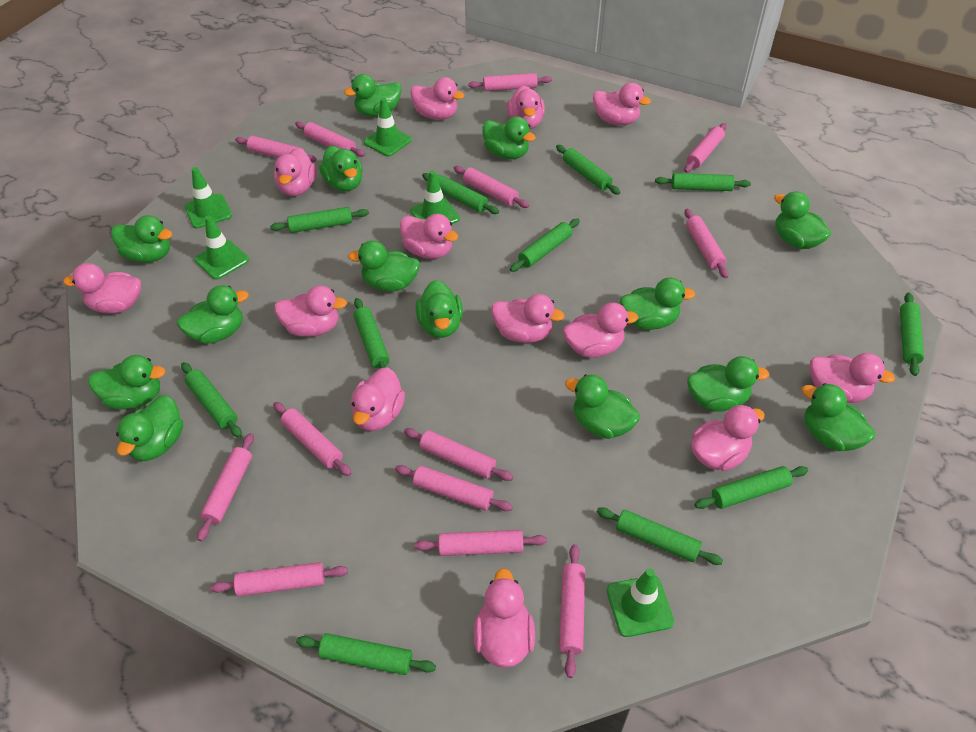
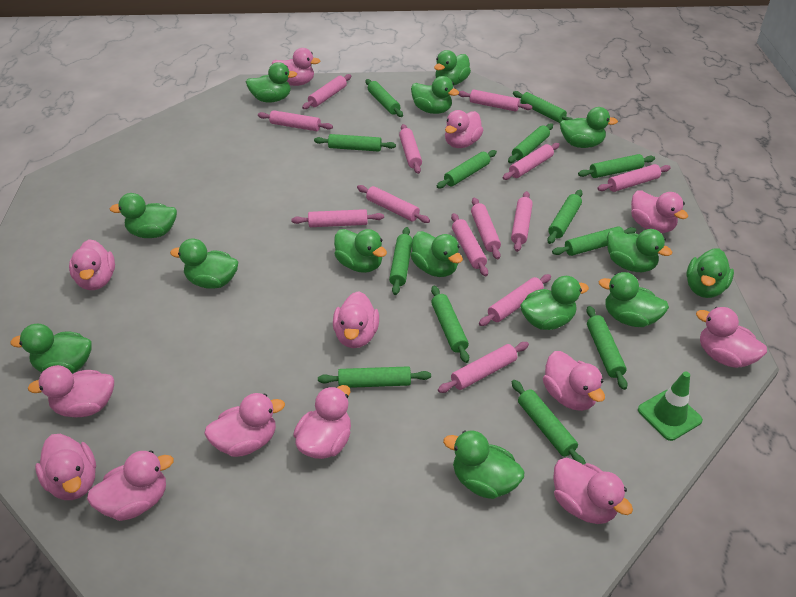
green rolling pin: 11 -> 13
green traffic cone: 5 -> 1

